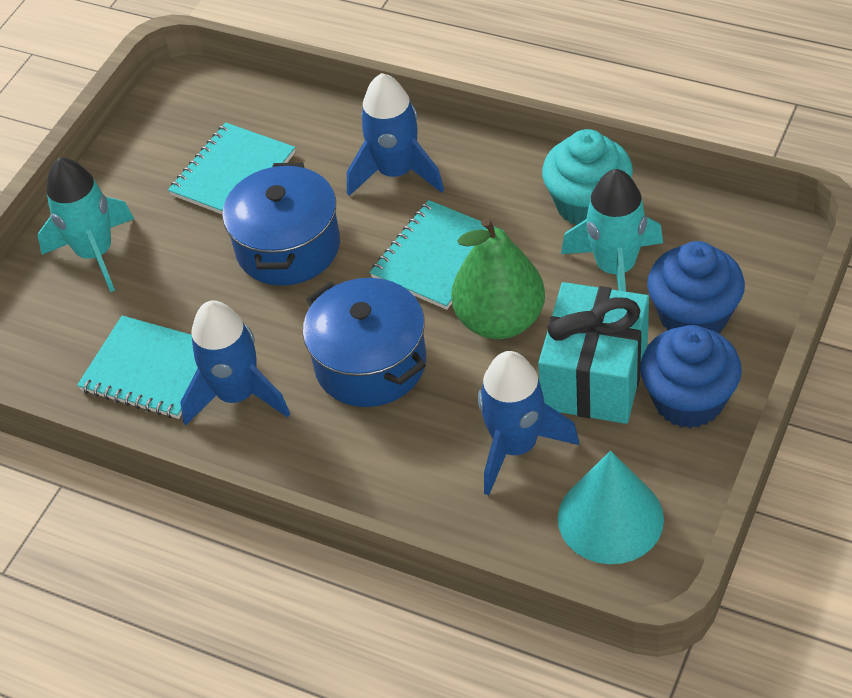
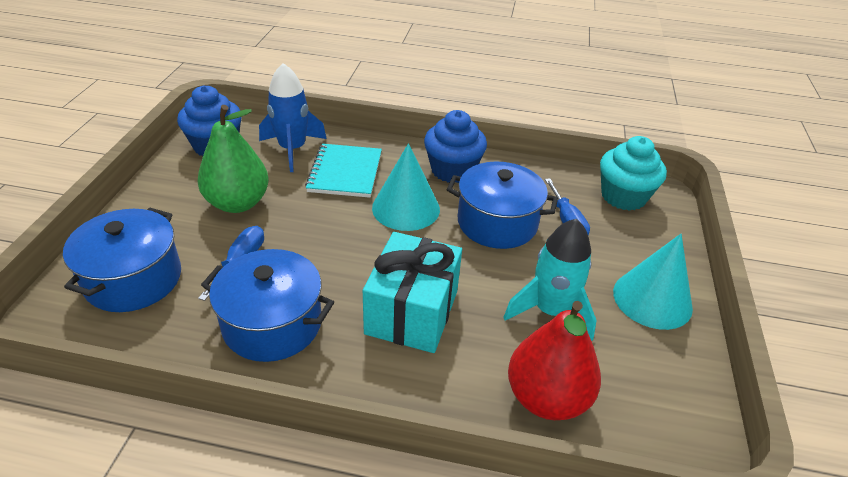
blue pot: 2 -> 3
blue rocket: 3 -> 1
blue screwdriver: 0 -> 2
red pear: 0 -> 1
turquoise cone: 1 -> 2
turquoise notebook: 3 -> 1
turquoise rocket: 2 -> 1

